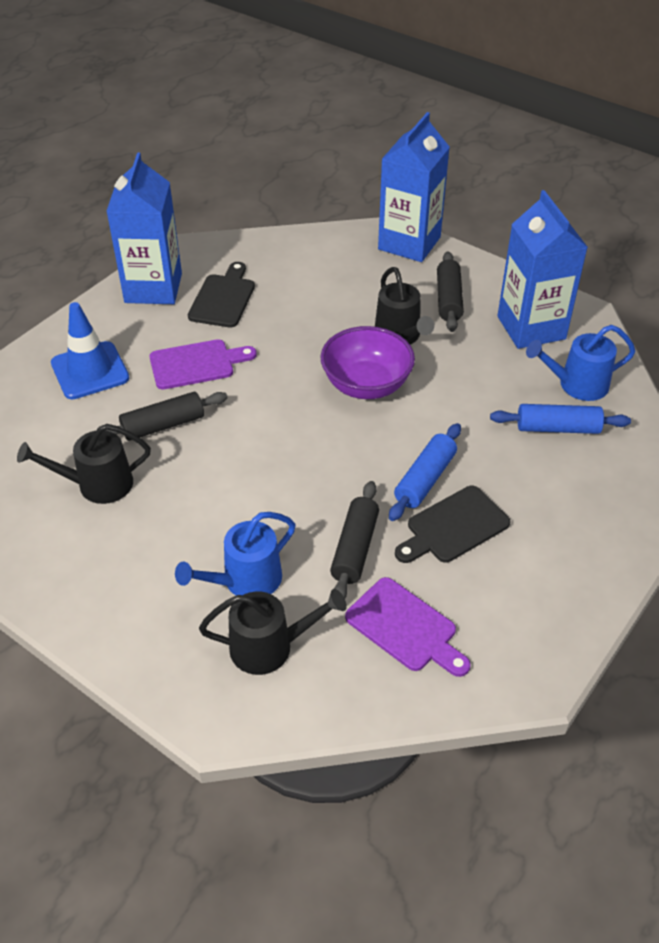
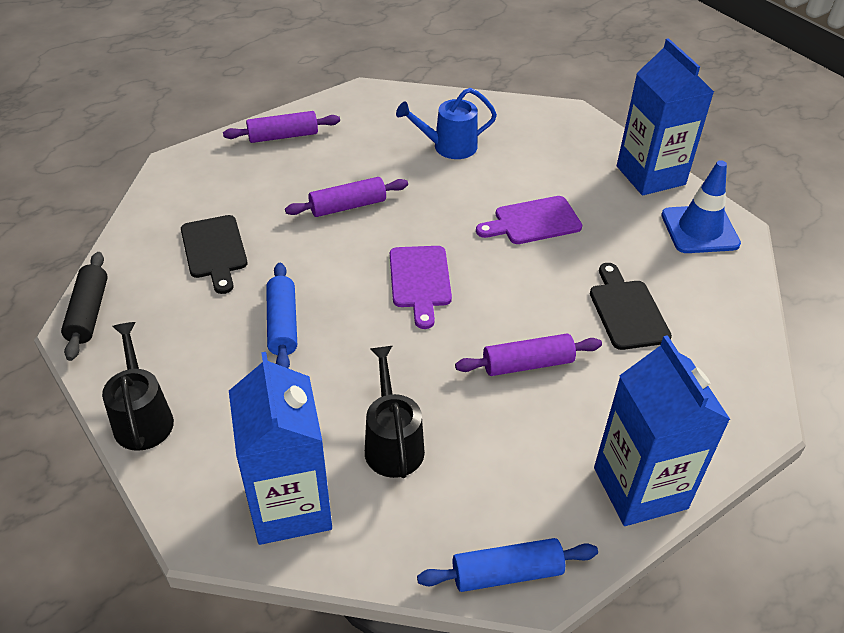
black rolling pin: 3 -> 1
black watering can: 3 -> 2
blue watering can: 2 -> 1
purple bowl: 1 -> 0
purple rolling pin: 0 -> 3

